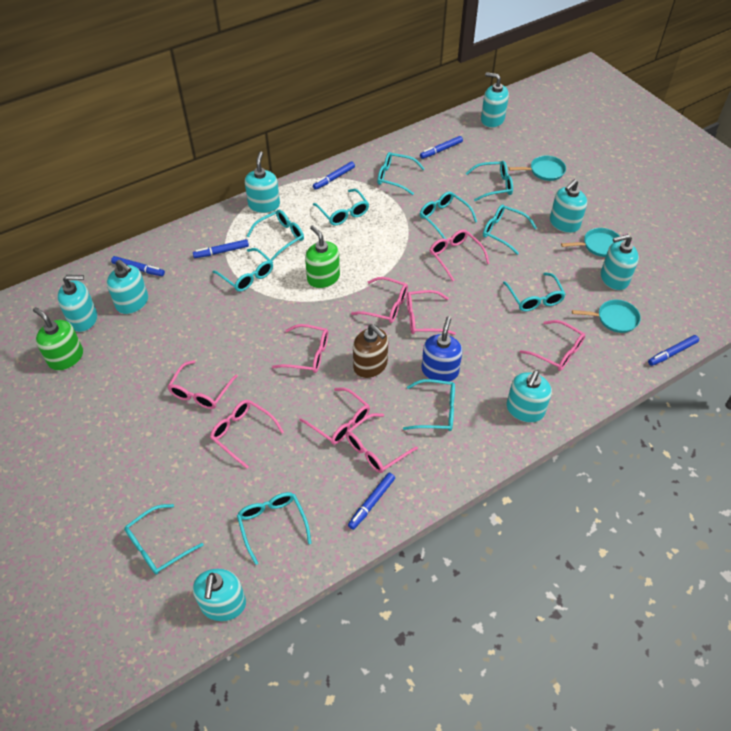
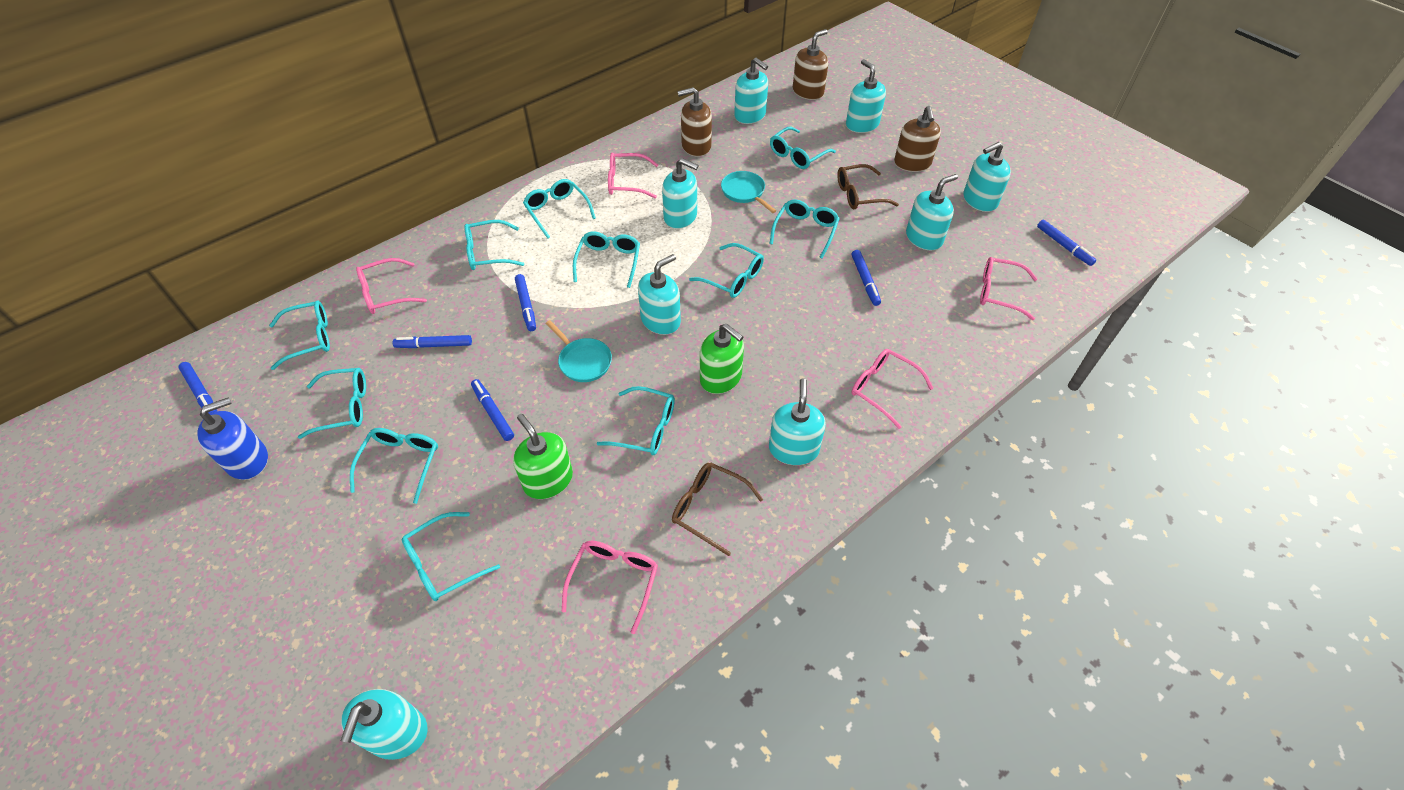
brown glasses: 0 -> 2
brown soap dispenser: 1 -> 3
pink glasses: 9 -> 5
turquoise pan: 3 -> 2

